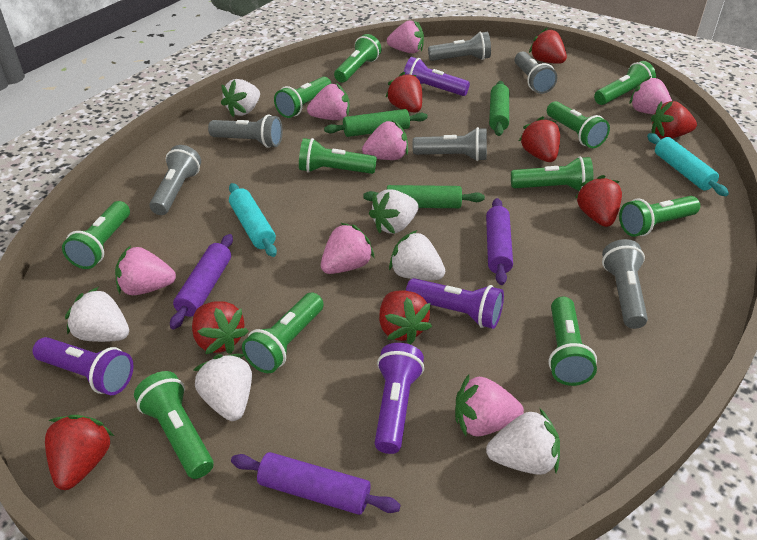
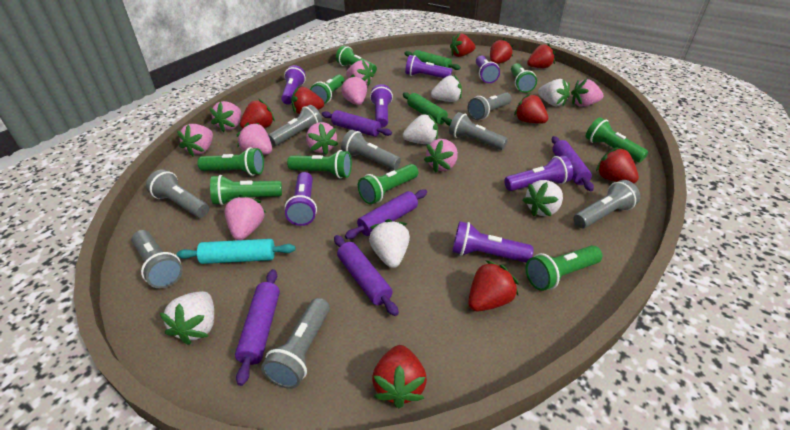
green flashlight: 11 -> 9
green rolling pin: 3 -> 2
grey flashlight: 6 -> 8
pink strawberry: 7 -> 9
purple flashlight: 4 -> 7
purple rolling pin: 3 -> 5
red strawberry: 8 -> 9
turquoise rolling pin: 2 -> 1

